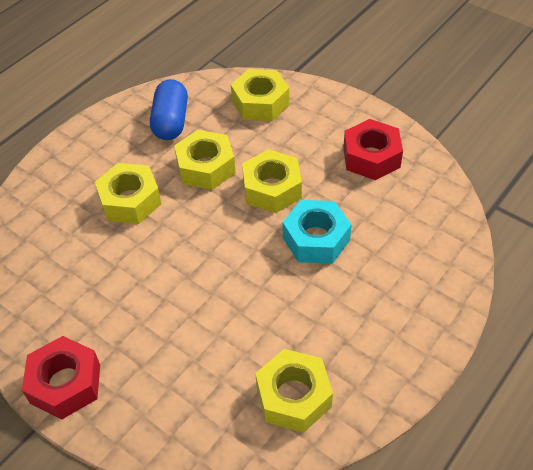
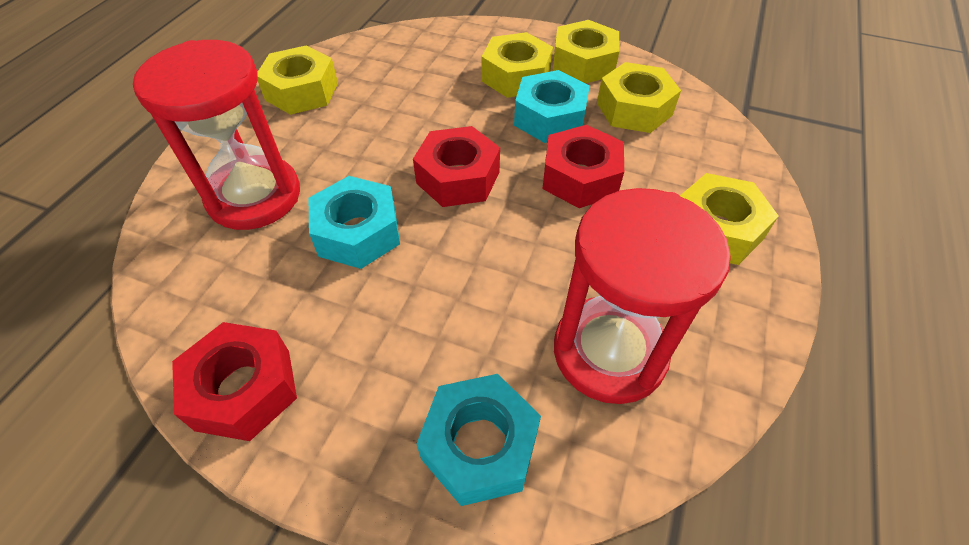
blue capsule: 1 -> 0
red hourglass: 0 -> 2
red nut: 2 -> 3
turquoise nut: 1 -> 3

